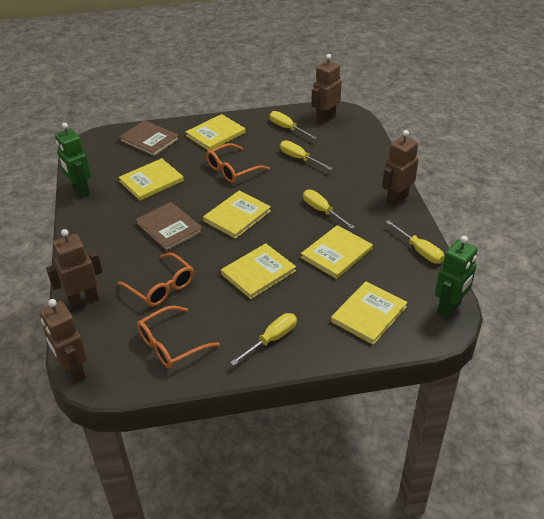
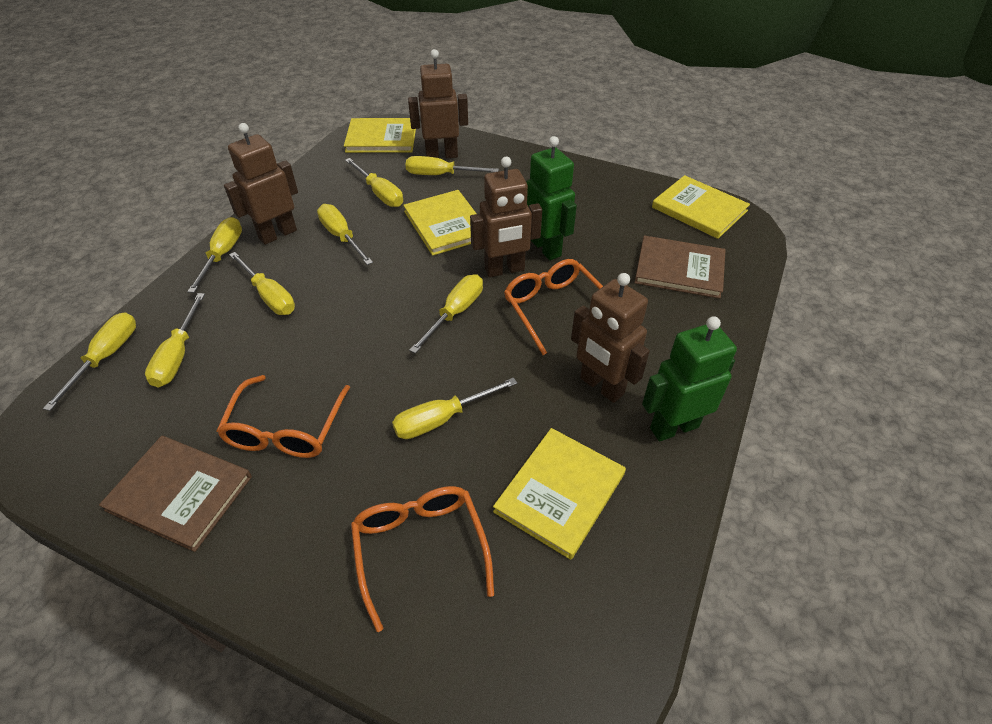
yellow book: 6 -> 4
yellow screwdriver: 5 -> 9

